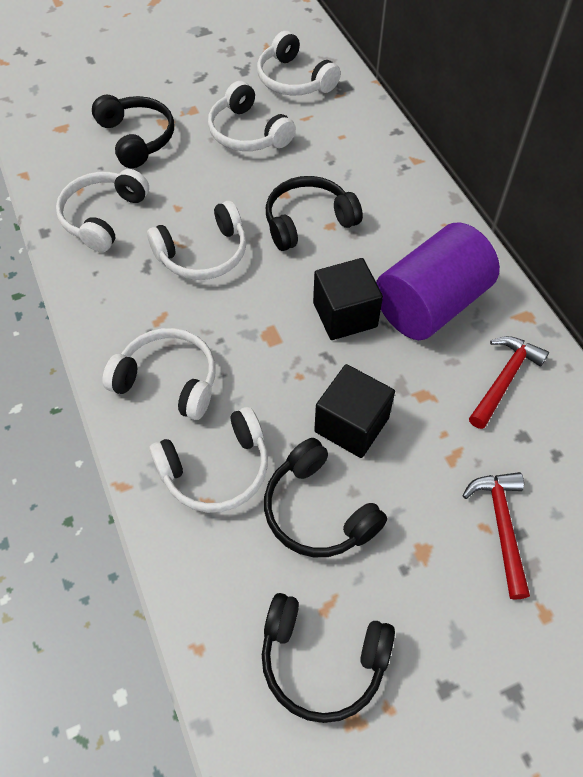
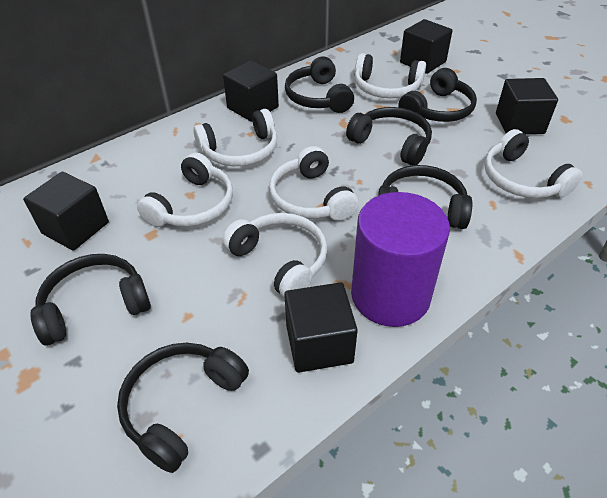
black cube: 2 -> 5
black headphones: 4 -> 6
red hammer: 2 -> 0

